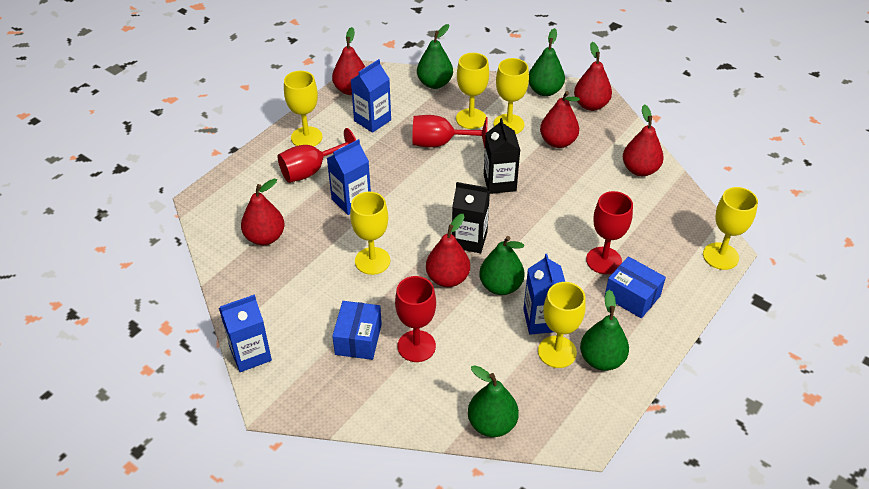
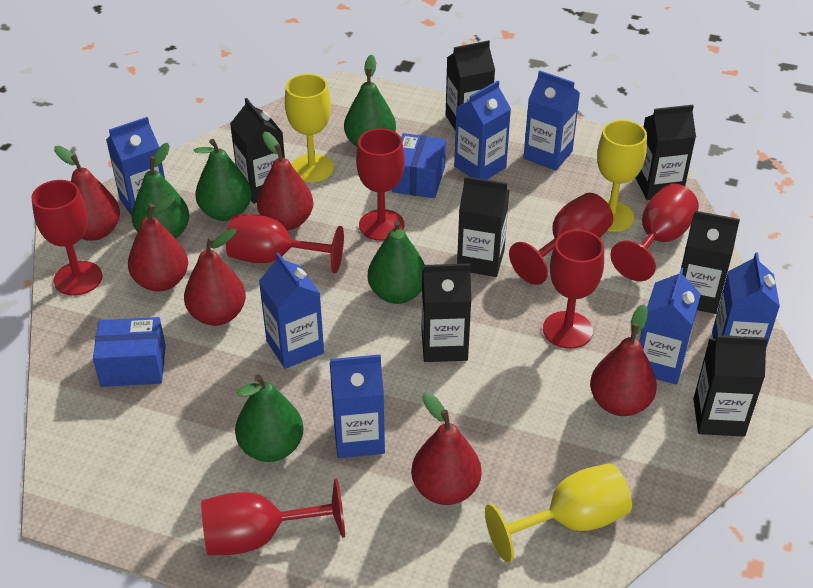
black carton: 2 -> 7
blue carton: 4 -> 7
red goblet: 4 -> 7
yellow goblet: 6 -> 3

